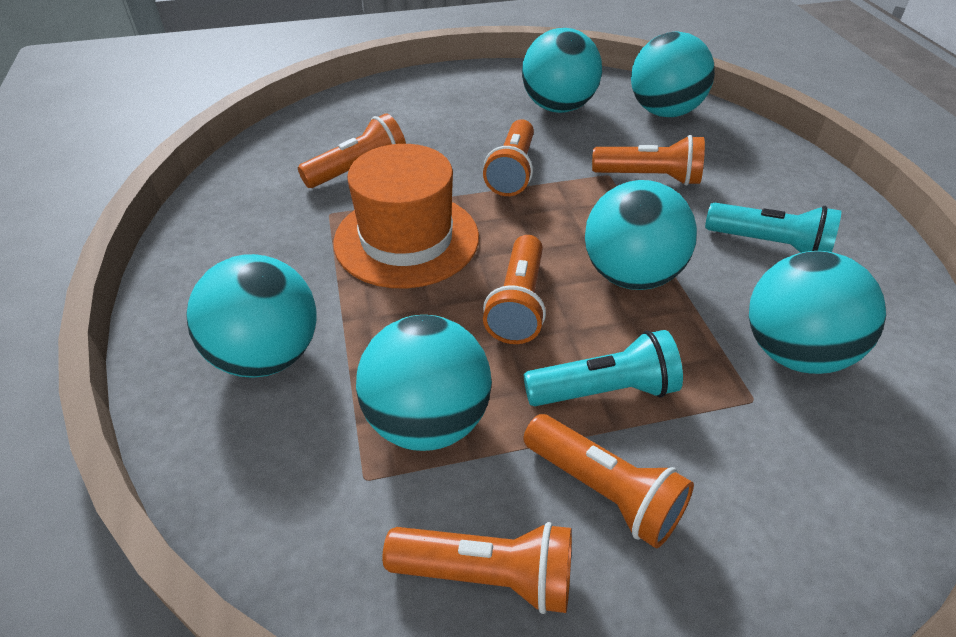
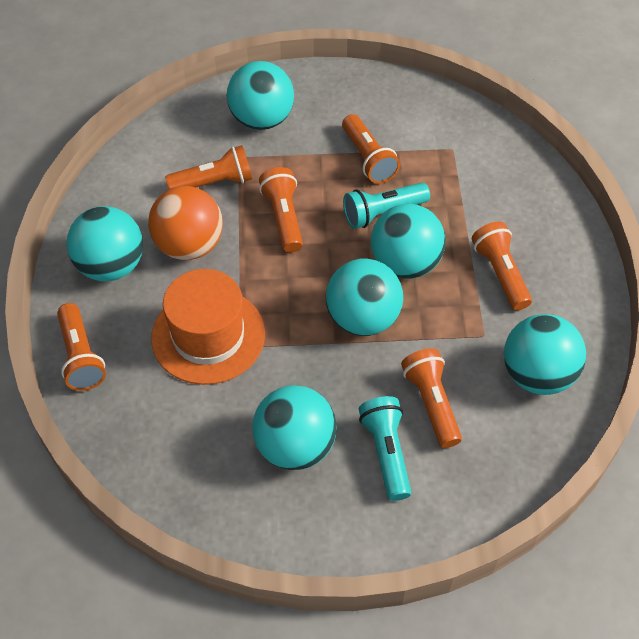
orange ball: 0 -> 1

